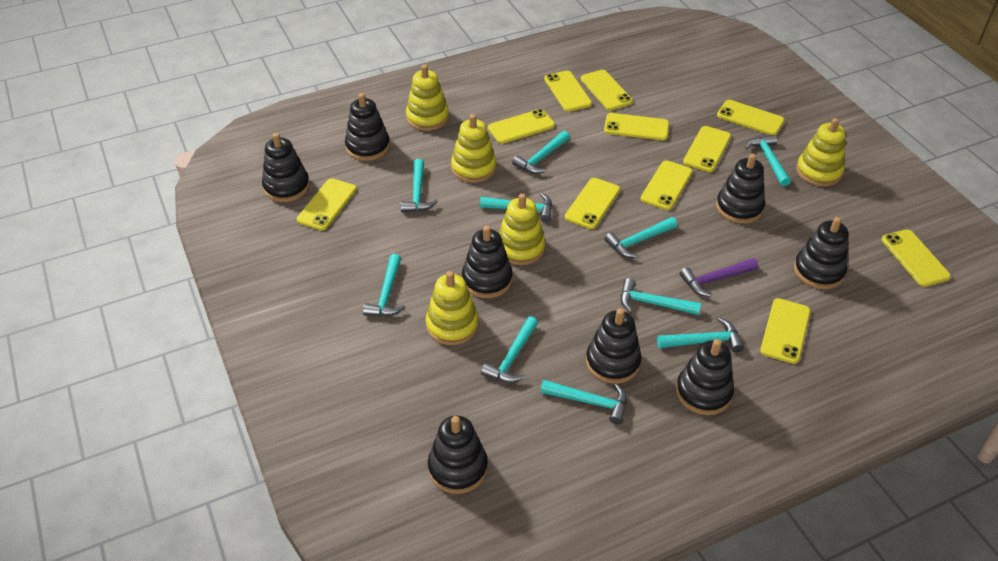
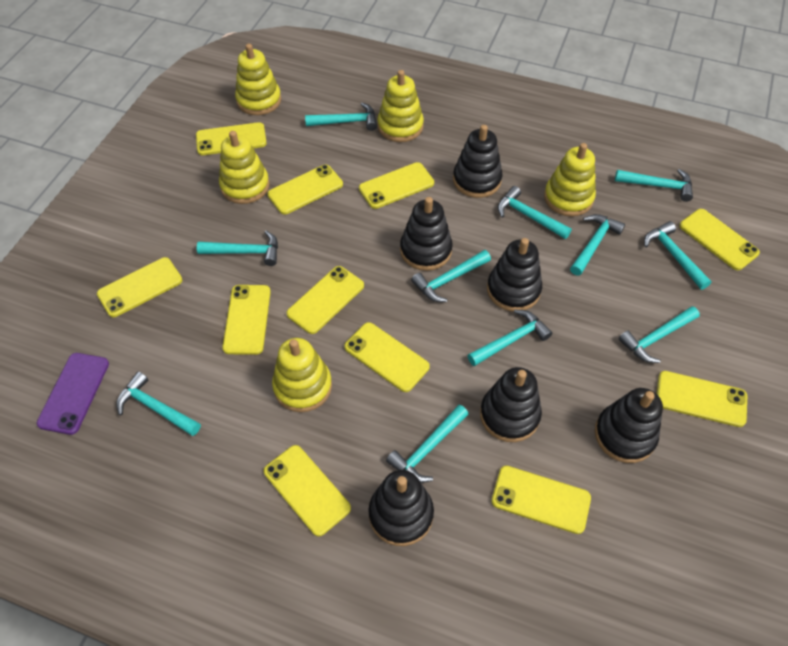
black stacking toy: 8 -> 6
purple hammer: 1 -> 0
purple phone: 0 -> 1
turquoise hammer: 10 -> 11

